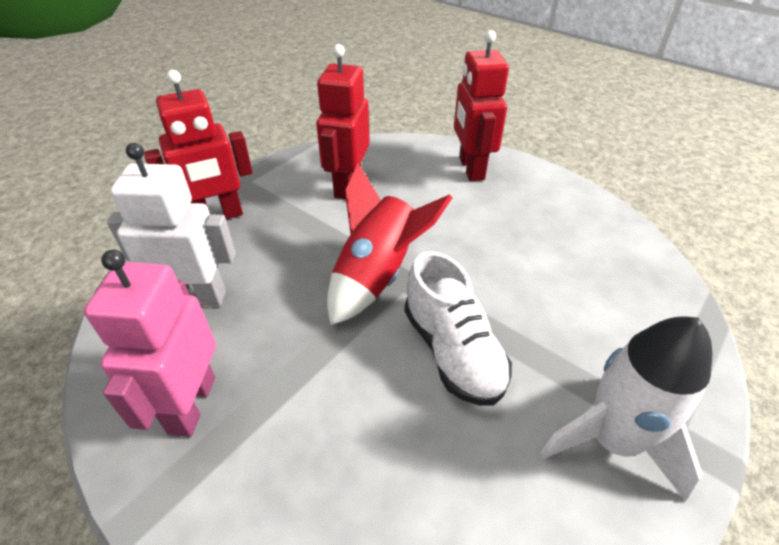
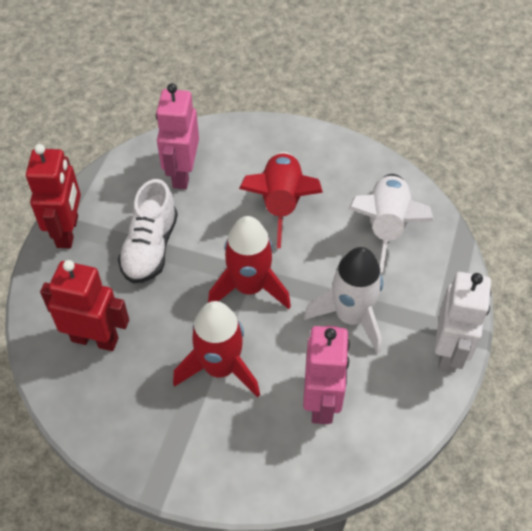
pink robot: 1 -> 2
red robot: 3 -> 2
red rocket: 1 -> 3
white rocket: 1 -> 2

